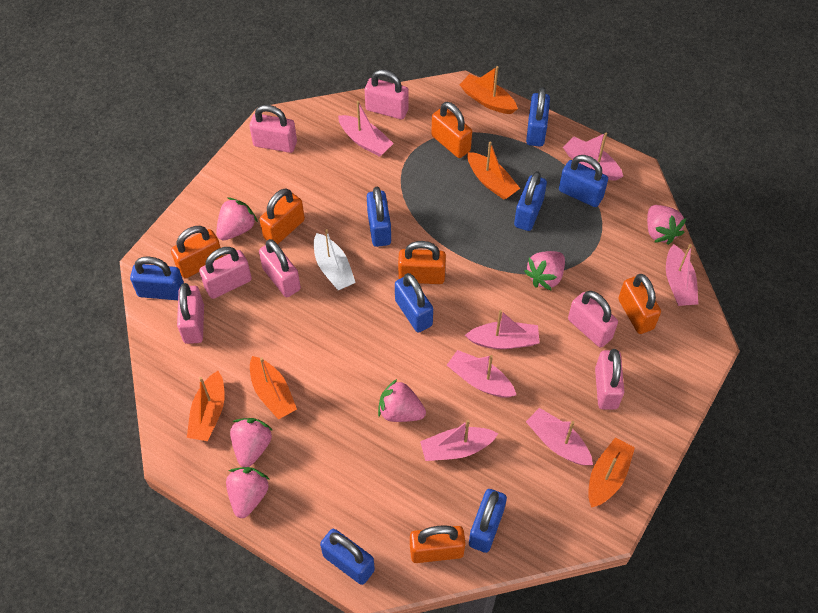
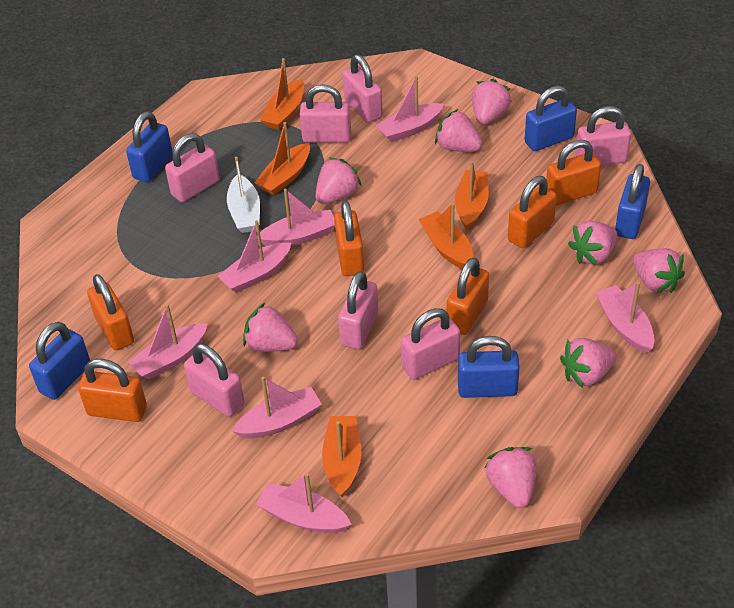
blue padlock: 8 -> 5
pink strawberry: 6 -> 8

